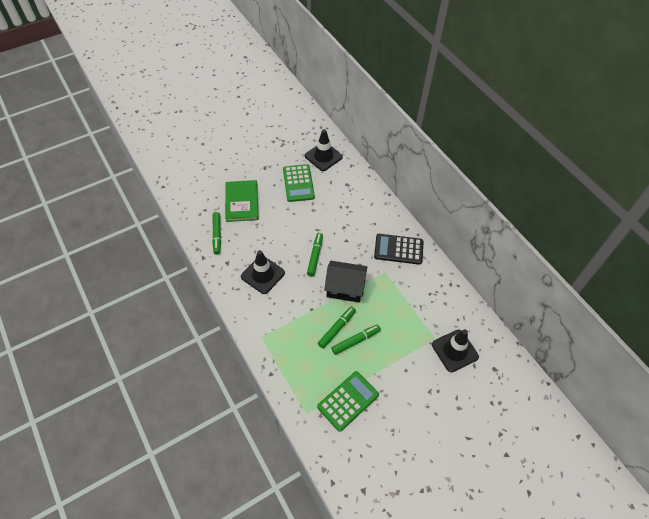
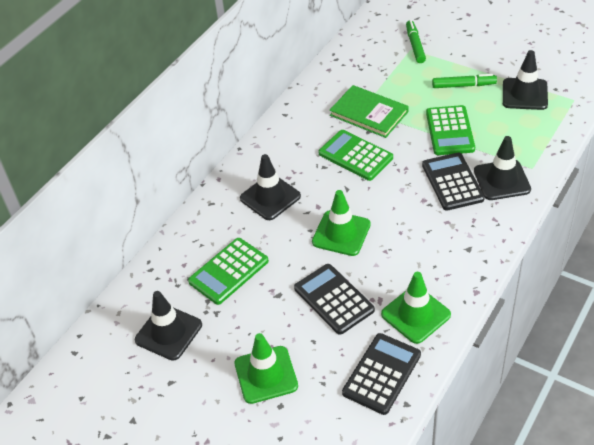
black calculator: 1 -> 3
black house: 1 -> 0
black traffic cone: 3 -> 4
green calculator: 2 -> 3
green marker: 4 -> 2
green traffic cone: 0 -> 3

